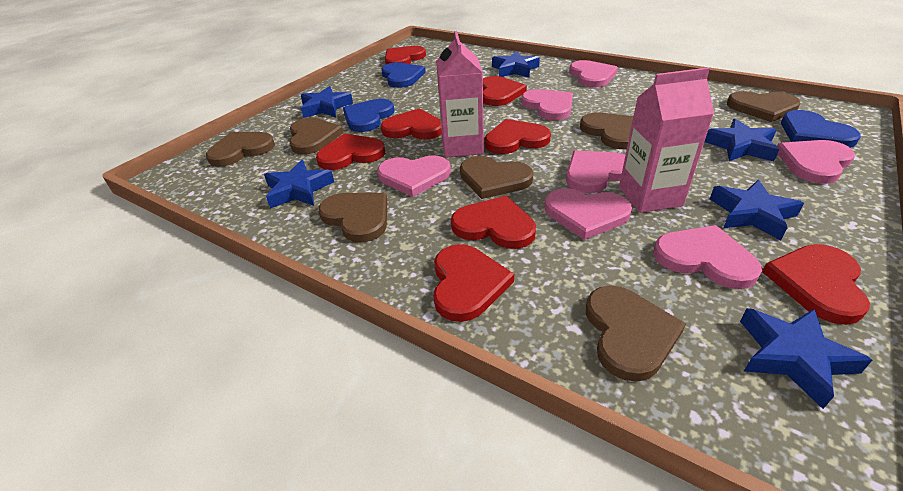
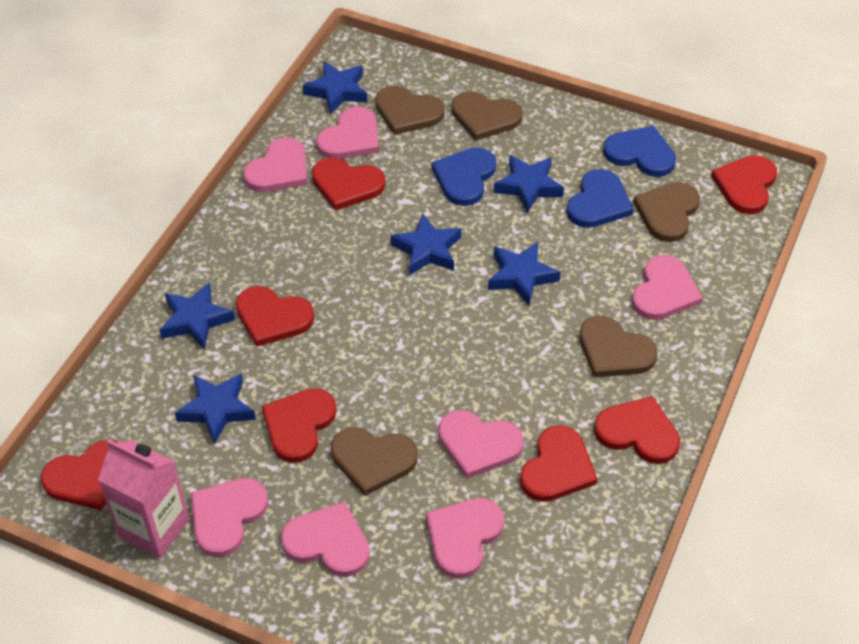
brown heart: 7 -> 5
pink carton: 2 -> 1
red heart: 8 -> 7

